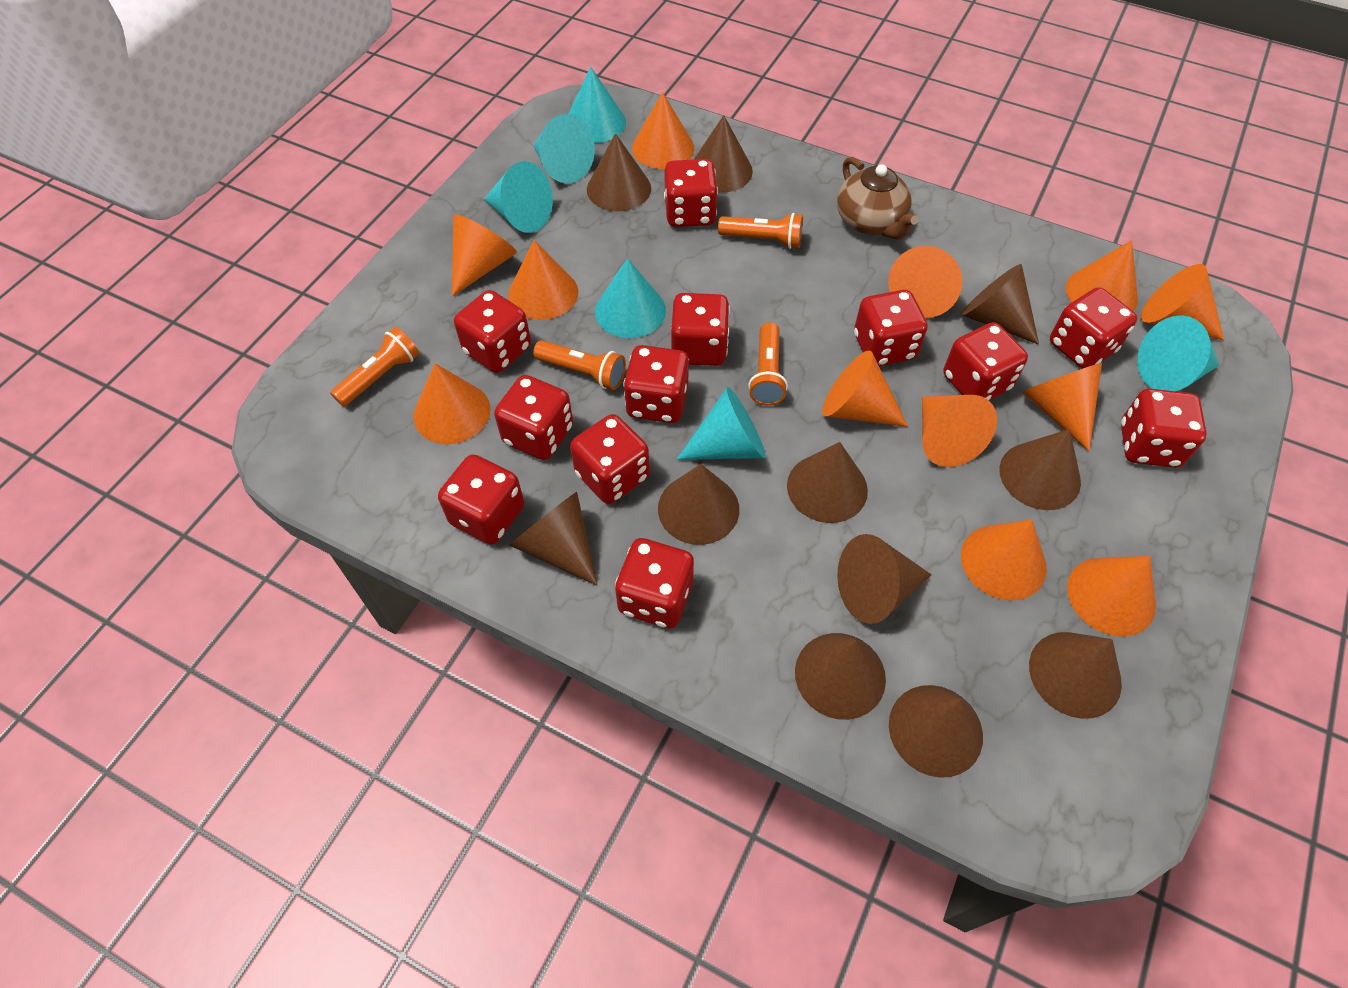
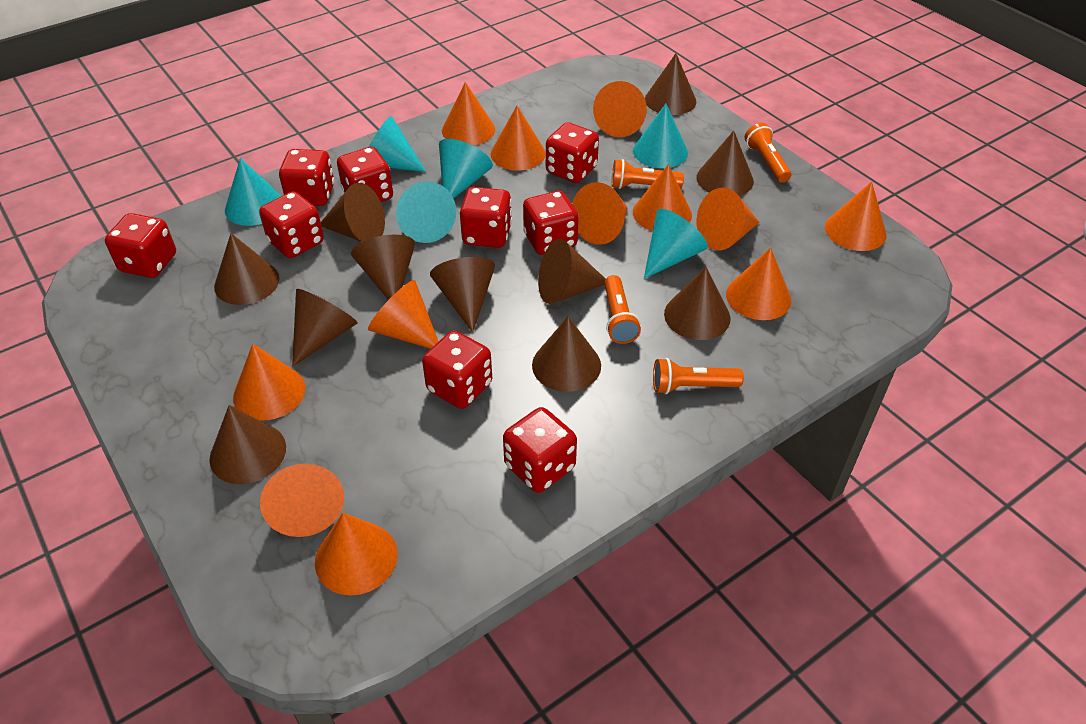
brown teapot: 1 -> 0
red dice: 12 -> 9

